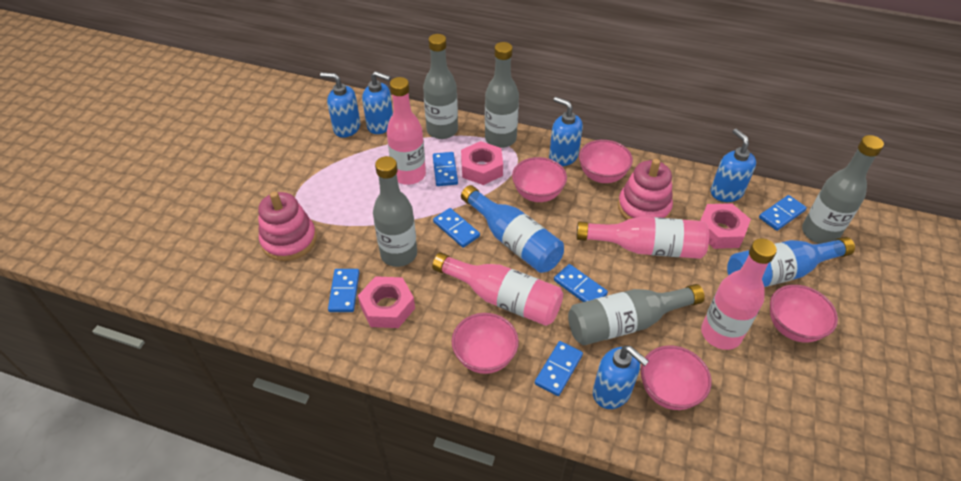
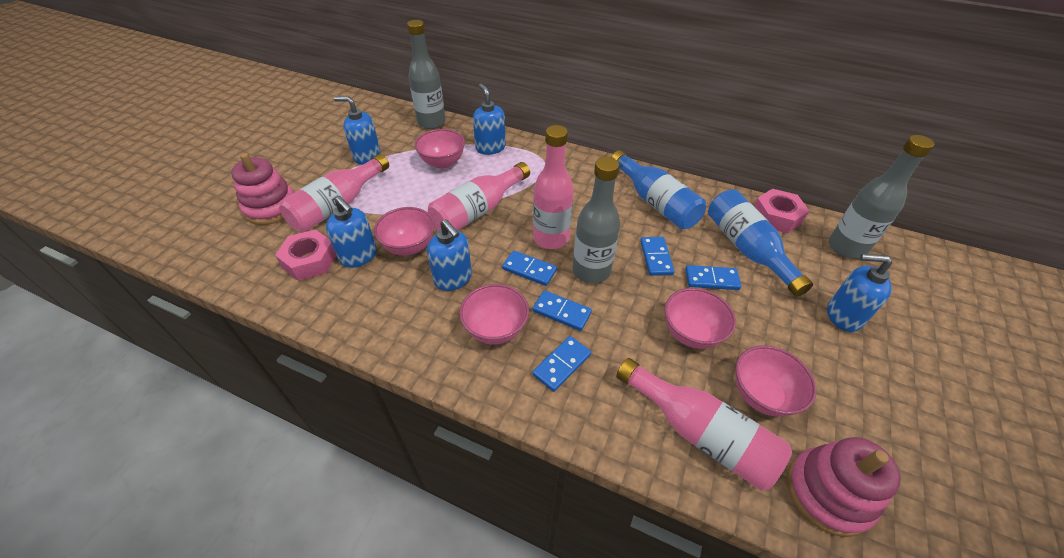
blue domino: 6 -> 5
grey bottle: 5 -> 3
pink nut: 3 -> 2

